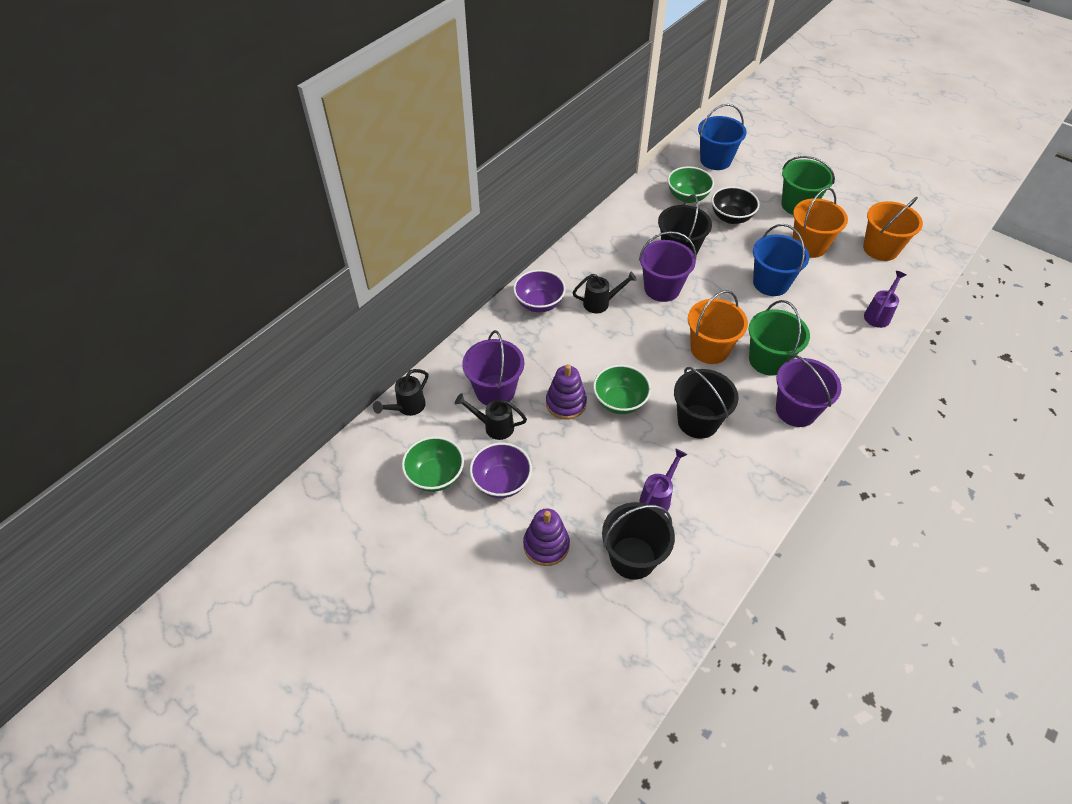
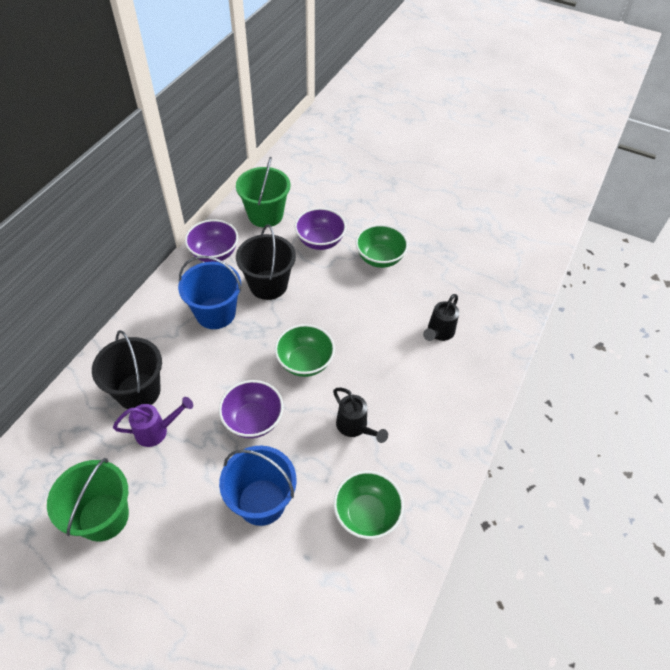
black bowl: 1 -> 0
black bucket: 3 -> 2
black watering can: 3 -> 2
orange bucket: 3 -> 0
purple bowl: 2 -> 3
purple bucket: 3 -> 0
purple stacking toy: 2 -> 0
purple watering can: 2 -> 1

